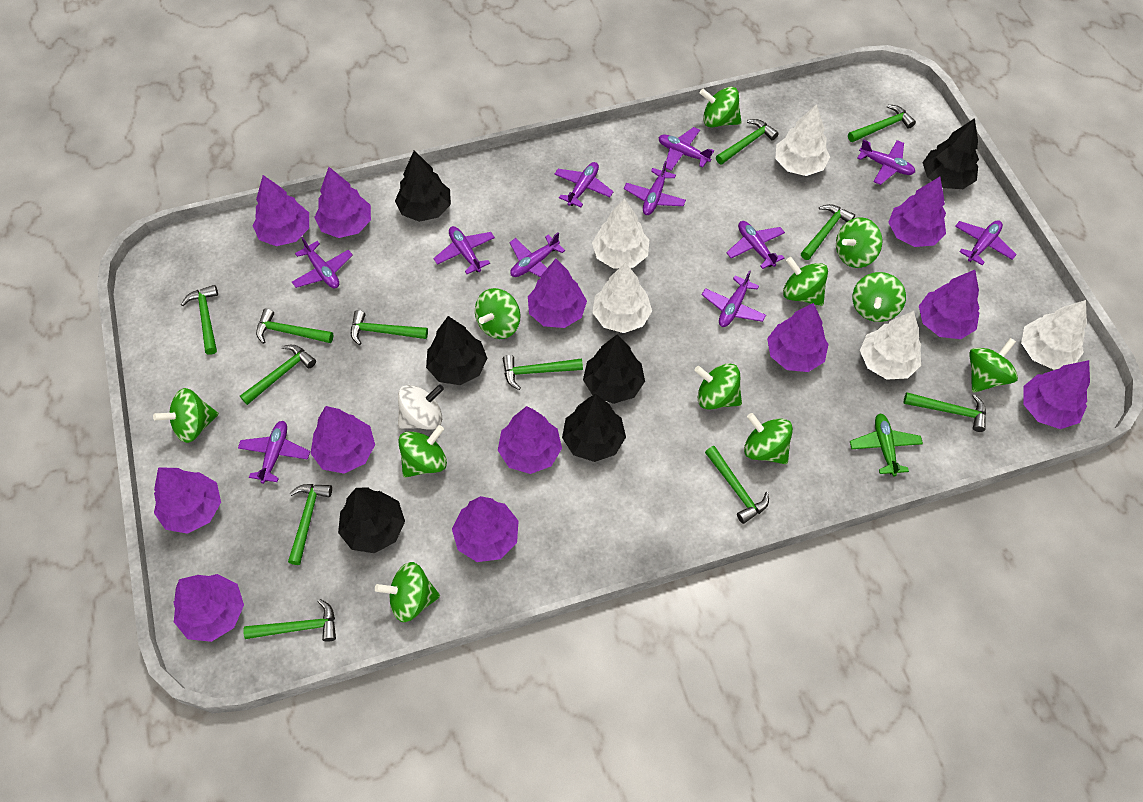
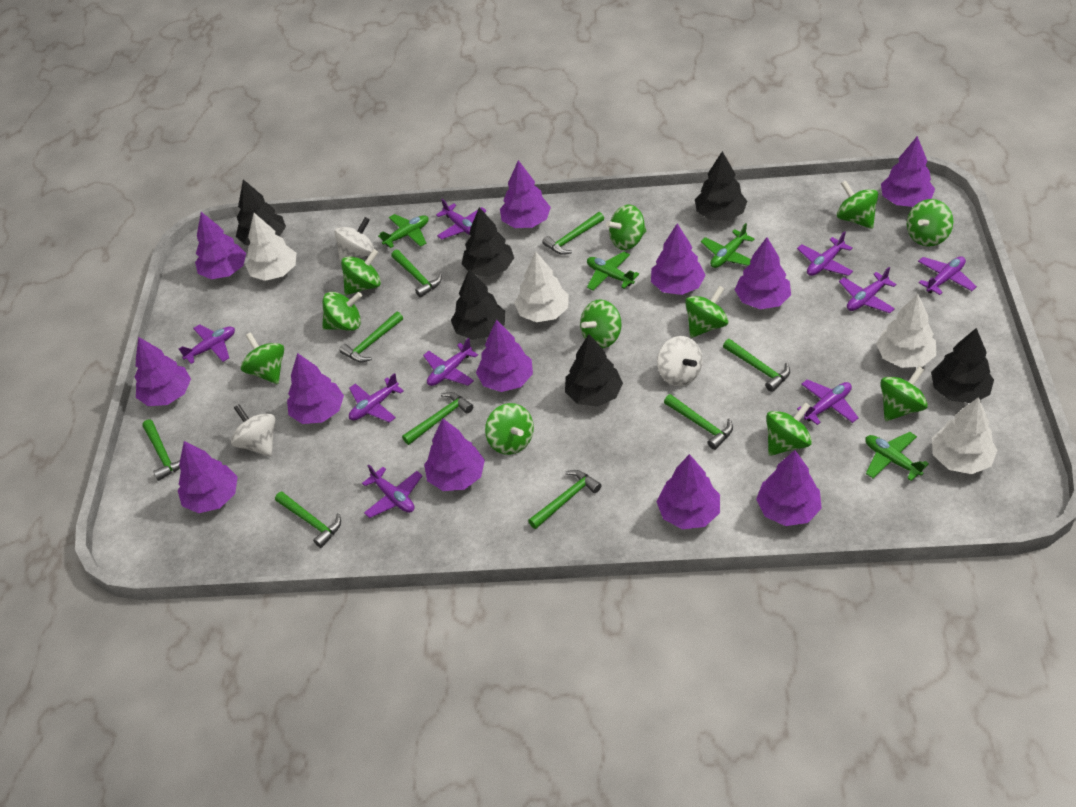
green hammer: 12 -> 9
green plane: 1 -> 4
purple plane: 11 -> 9
white spinning top: 1 -> 3
white tree: 5 -> 4

